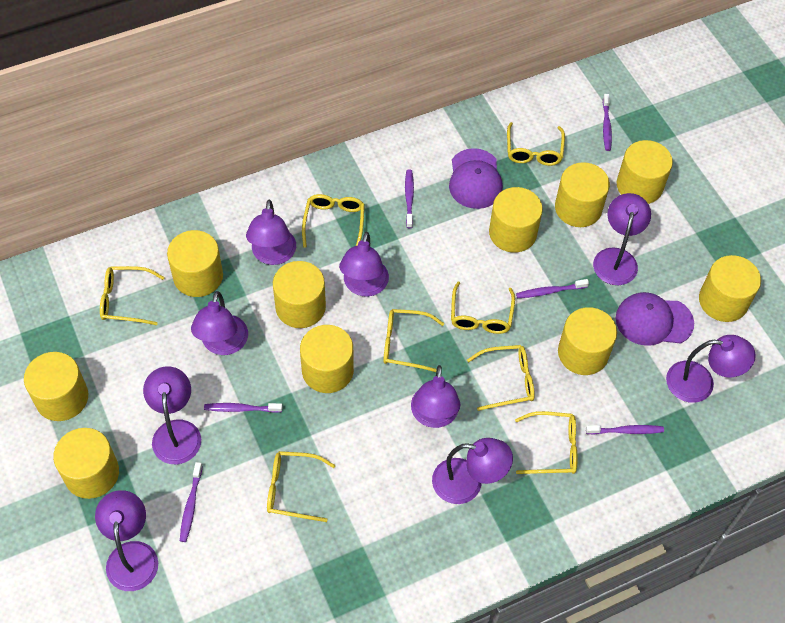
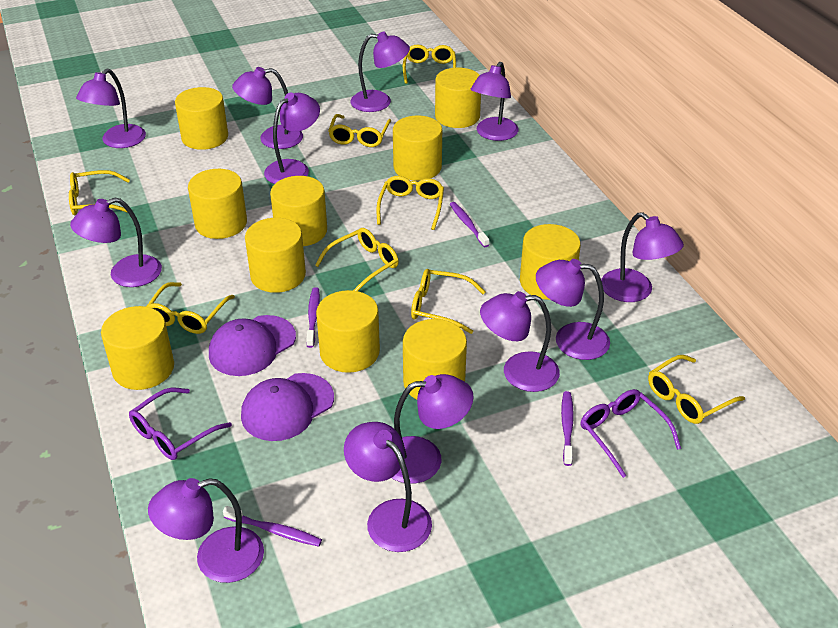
purple glasses: 0 -> 2
purple lamp: 9 -> 12
purple toothbrush: 6 -> 4

